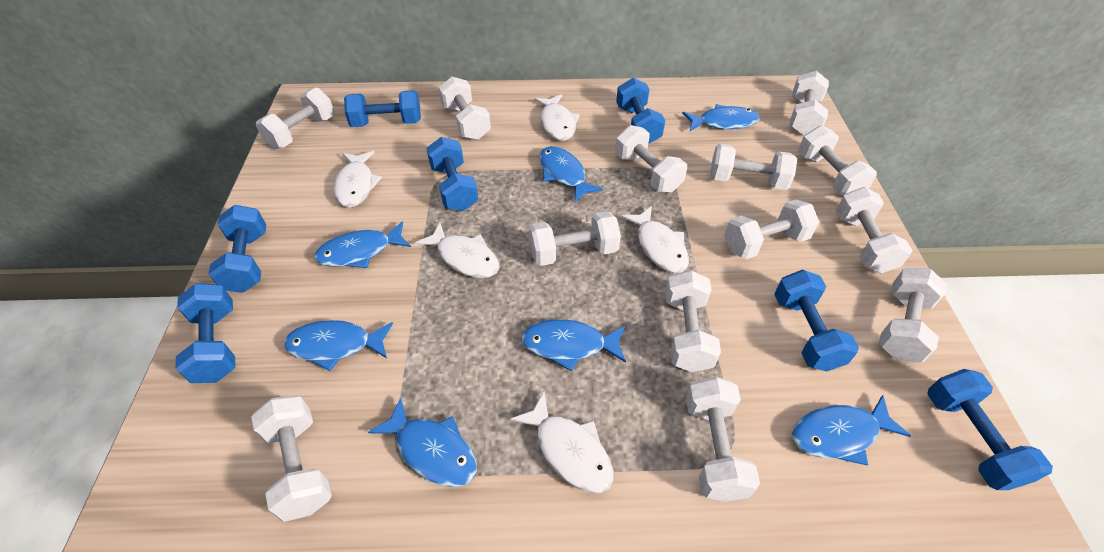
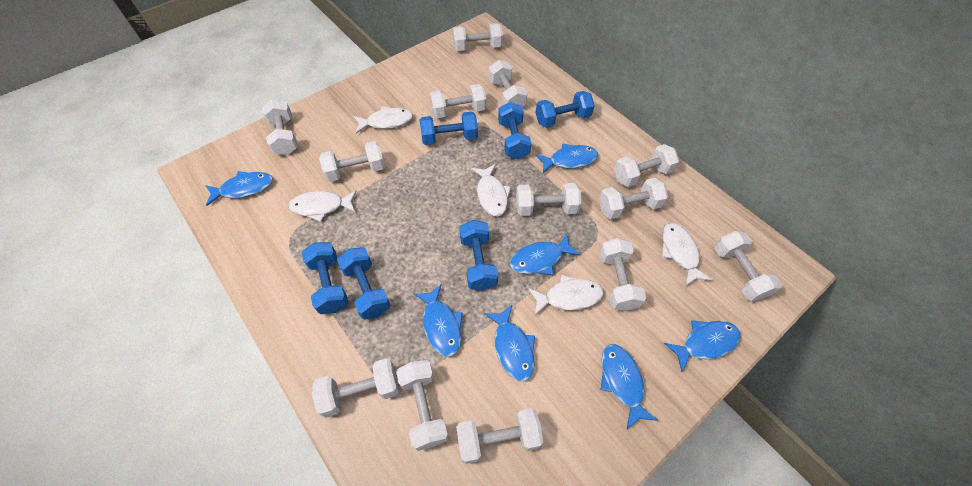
blue dumbbell: 7 -> 6

